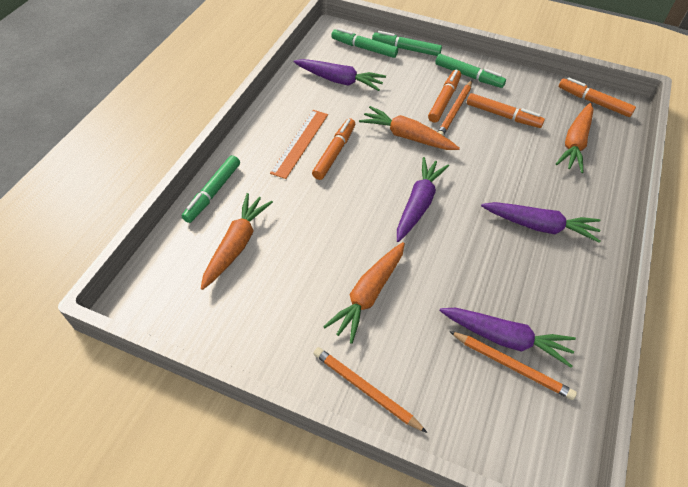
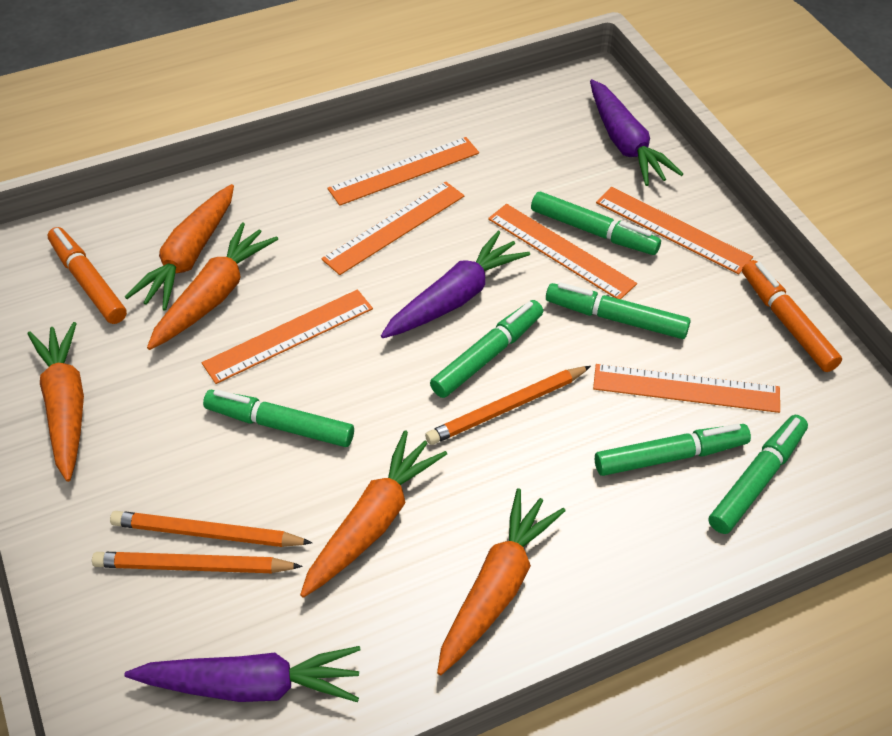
green marker: 4 -> 6
orange carrot: 4 -> 5
orange marker: 4 -> 2
orange ruler: 1 -> 6
purple carrot: 4 -> 3

